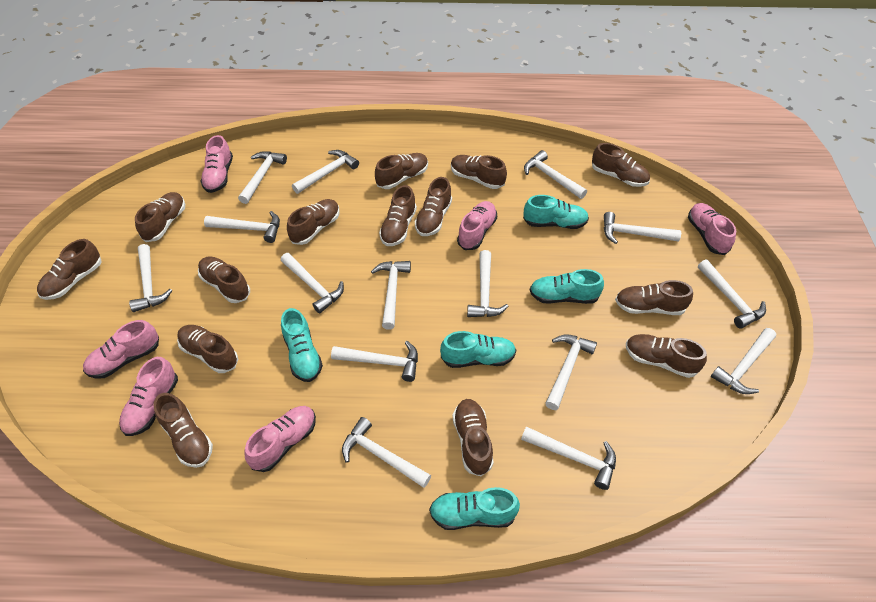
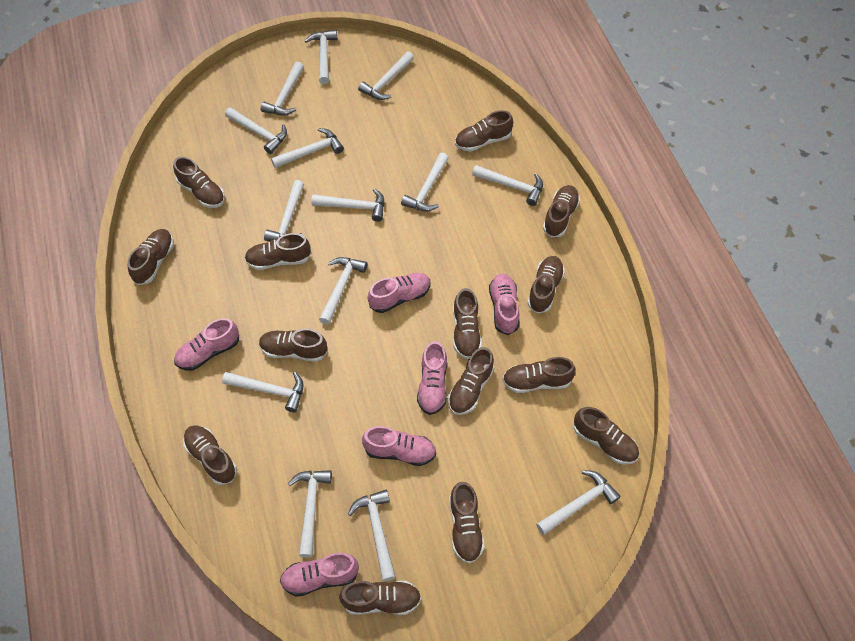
turquoise shoe: 5 -> 0
white hammer: 15 -> 14

